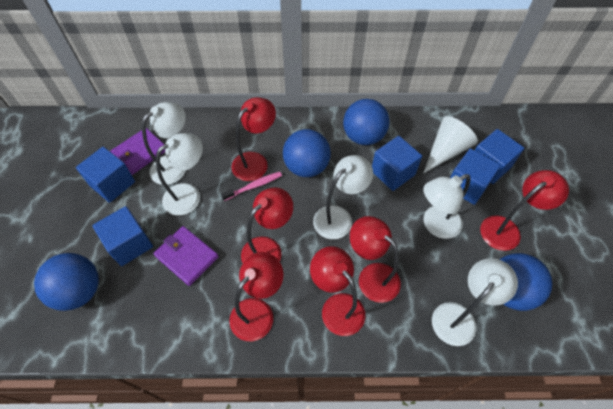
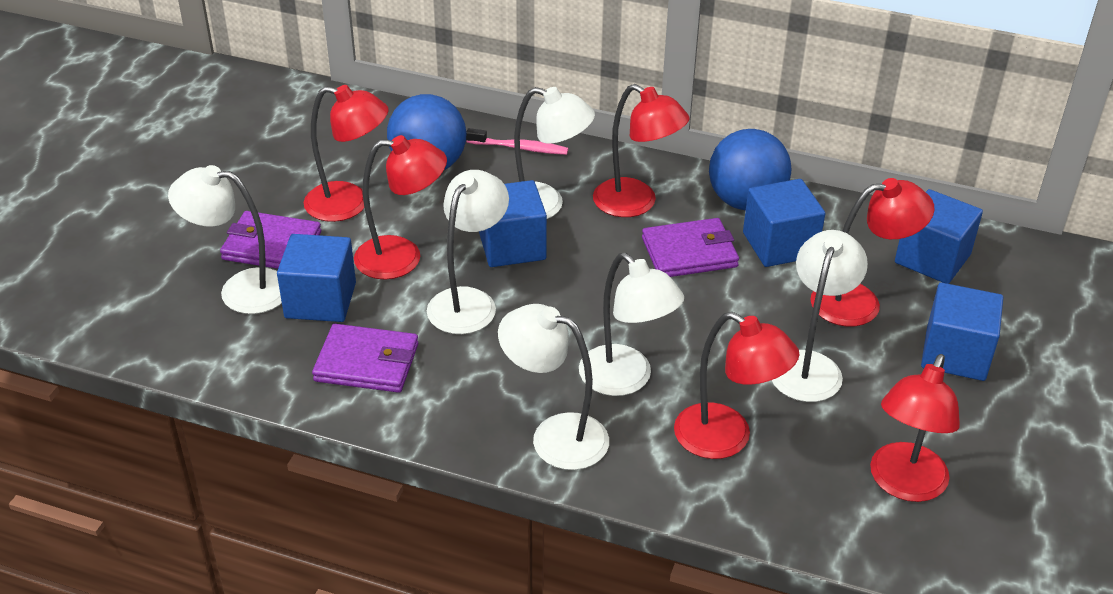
blue ball: 4 -> 2
purple wallet: 2 -> 3
white cone: 1 -> 0
white lamp: 5 -> 6

